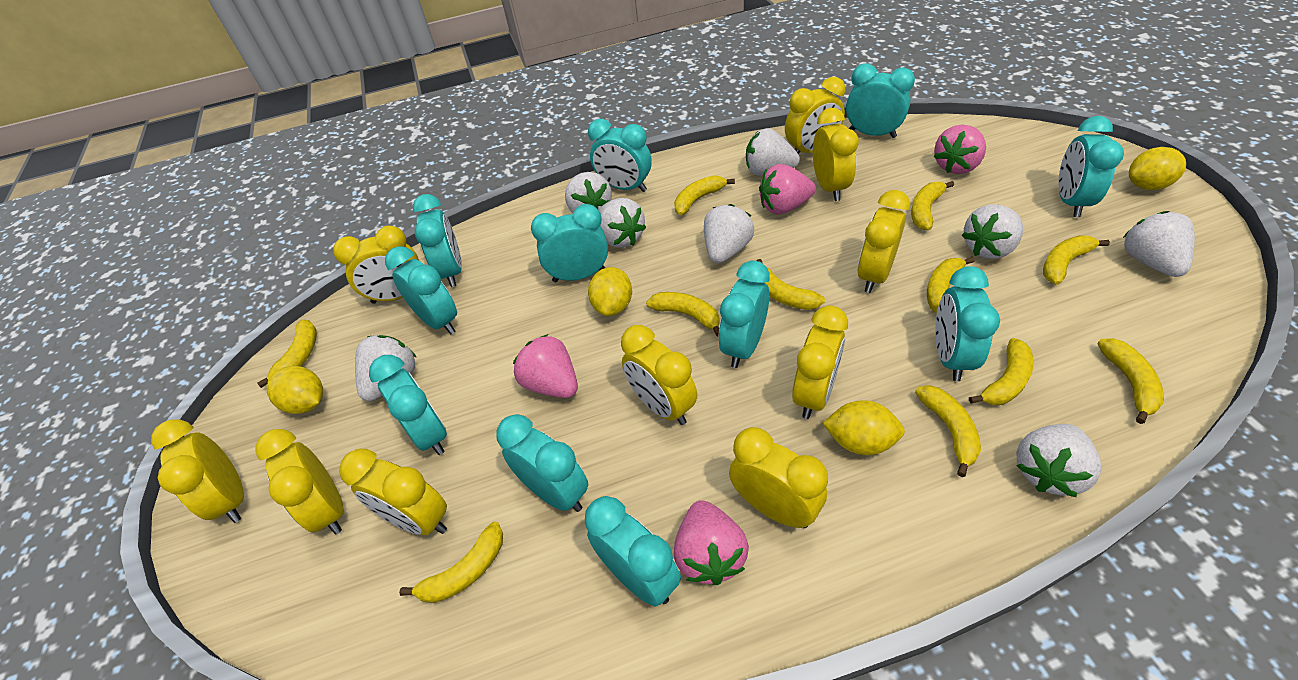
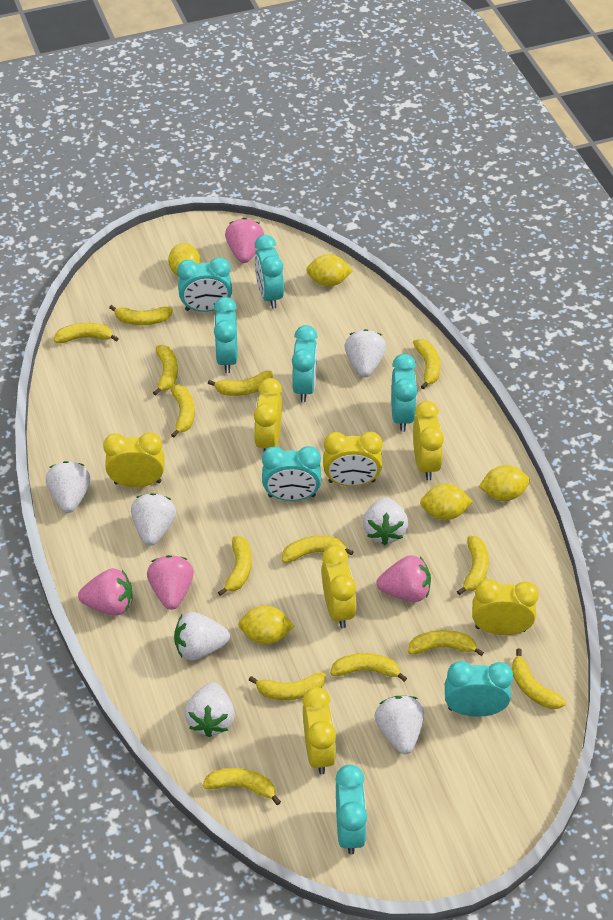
turquoise clock: 11 -> 8
white strawberry: 8 -> 7
yellow banana: 11 -> 14
yellow clock: 10 -> 7
yellow lemon: 4 -> 5

